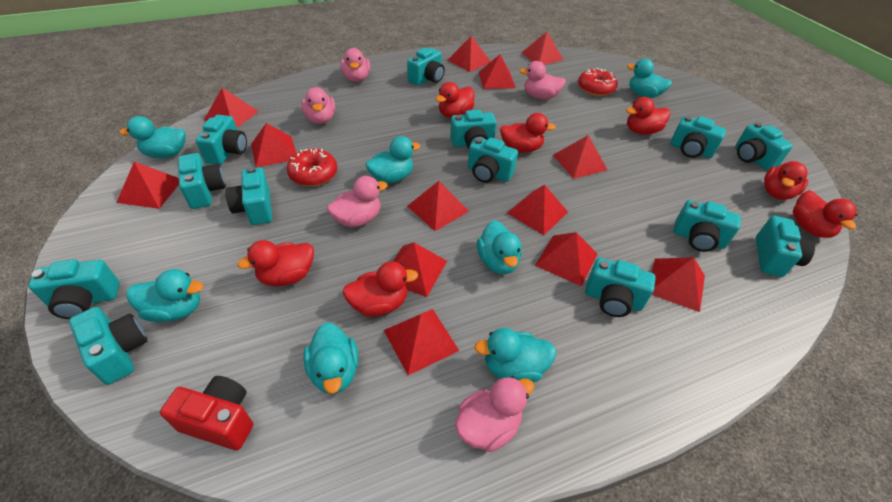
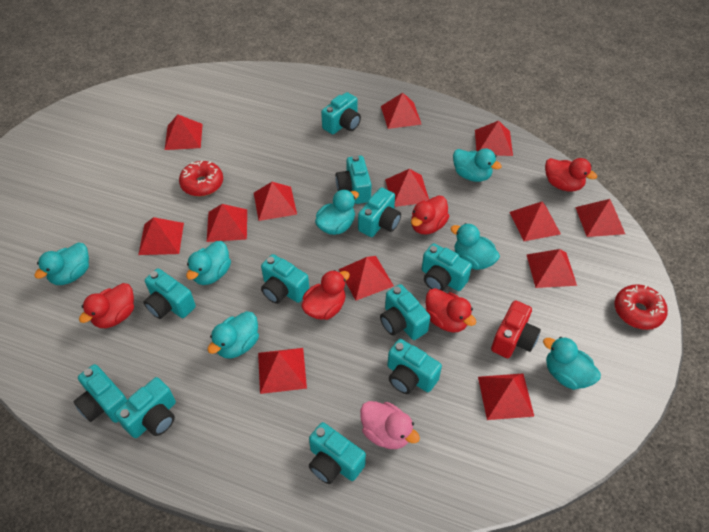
pink duck: 5 -> 1
red duck: 7 -> 5
turquoise camera: 13 -> 11

